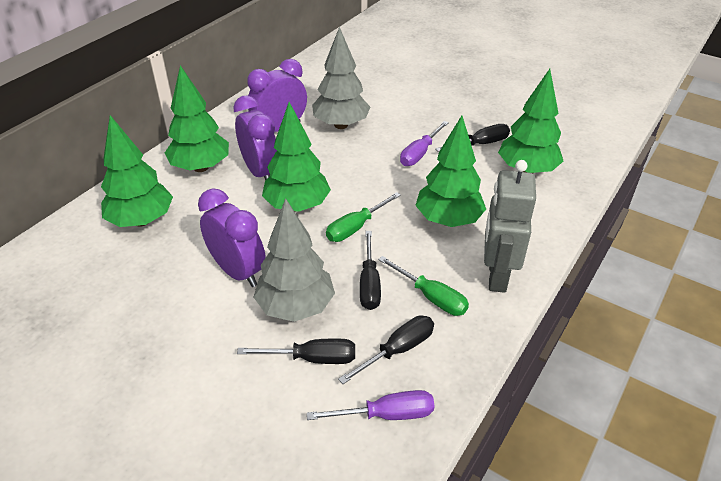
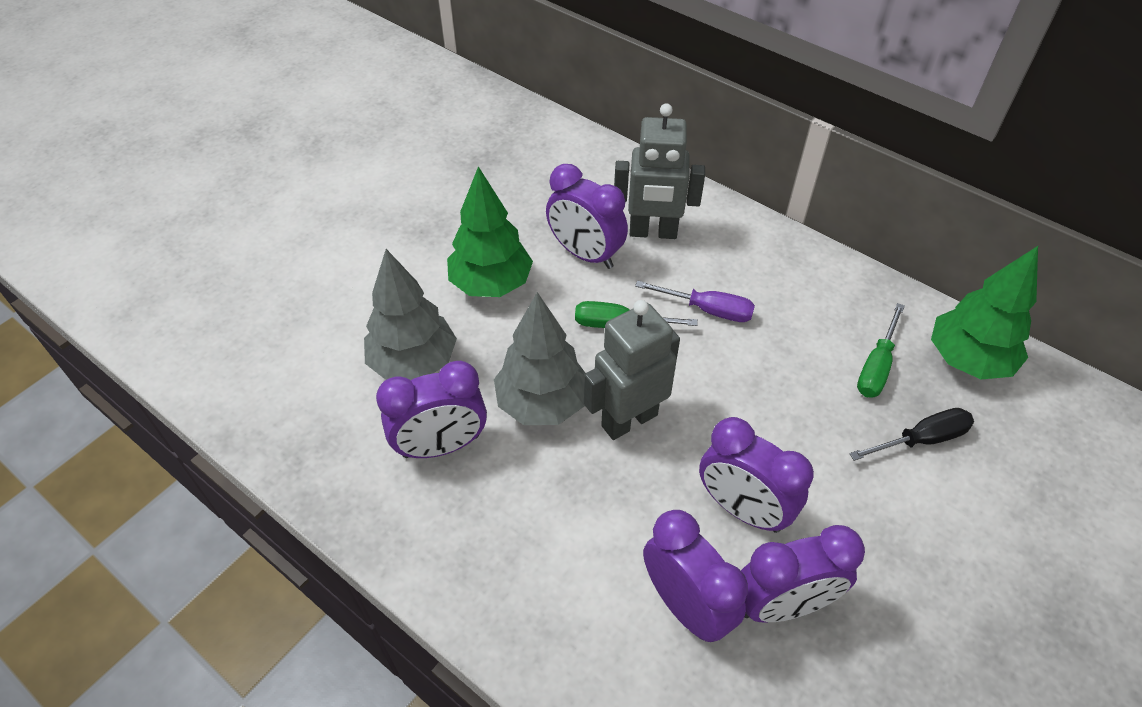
black screwdriver: 4 -> 1
green tree: 5 -> 2
grey robot: 1 -> 2
purple clock: 3 -> 5
purple screwdriver: 2 -> 1

